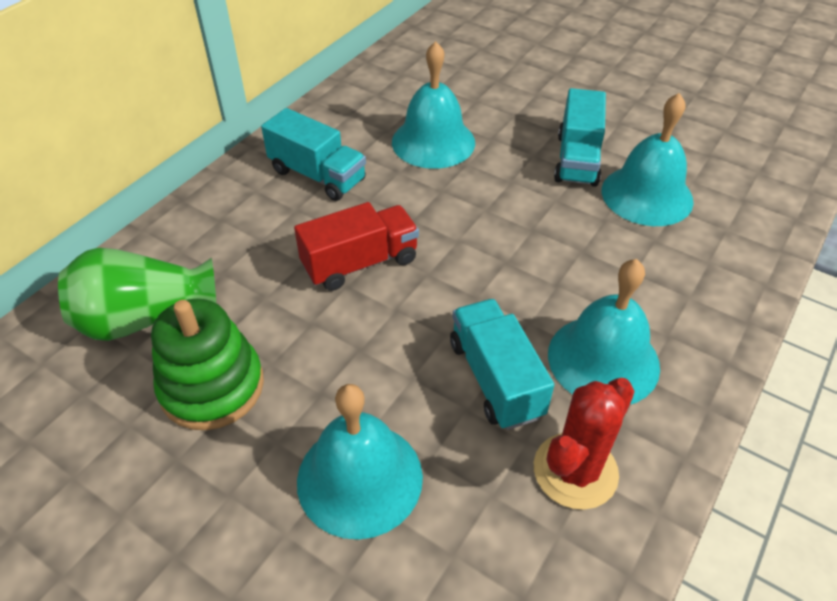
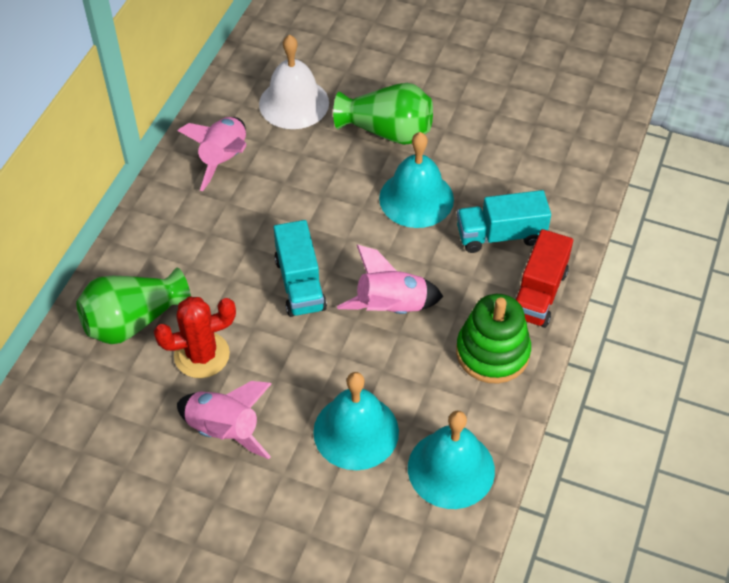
green vase: 1 -> 2
pink rocket: 0 -> 3
turquoise bell: 4 -> 3
turquoise truck: 3 -> 2
white bell: 0 -> 1

